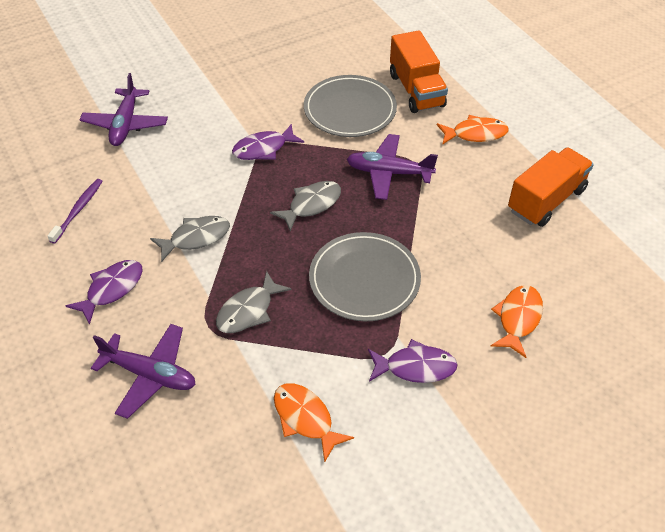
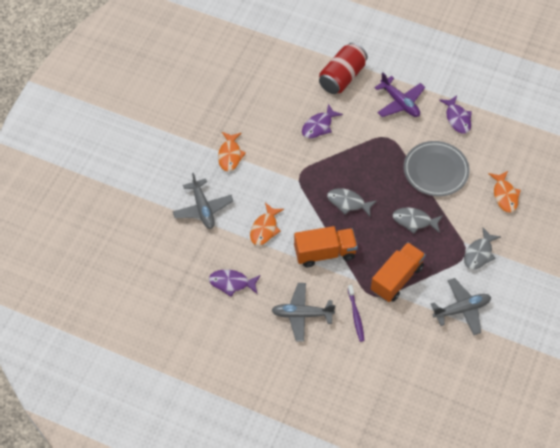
grey plane: 0 -> 3
grey plate: 2 -> 1
purple plane: 3 -> 1
red can: 0 -> 1

